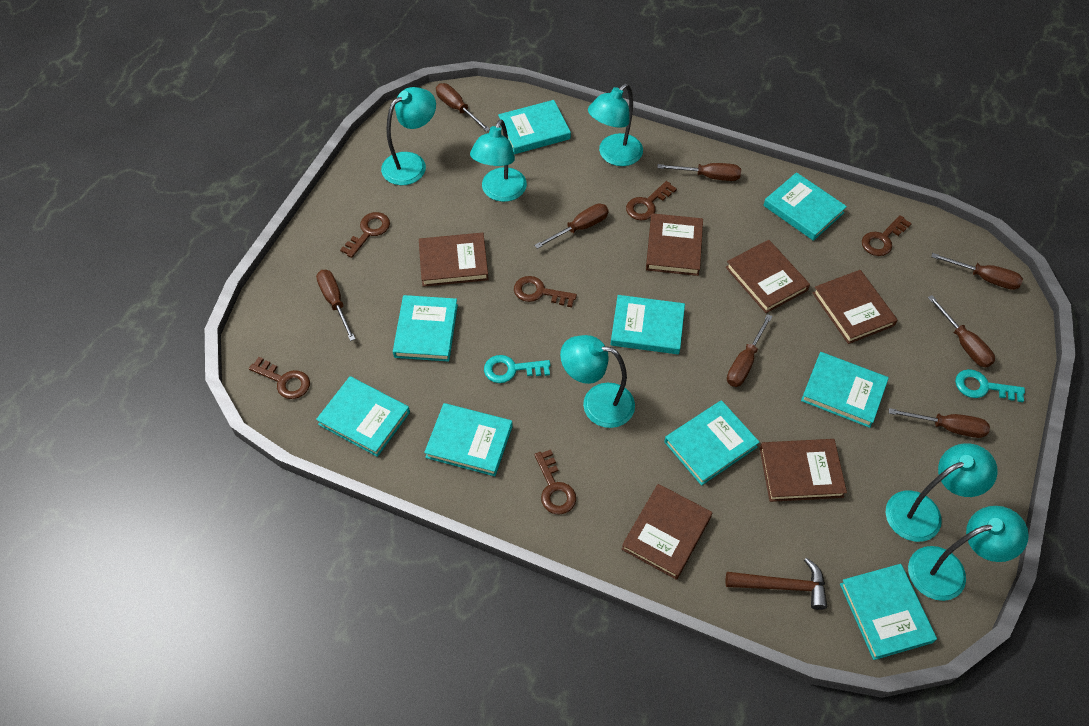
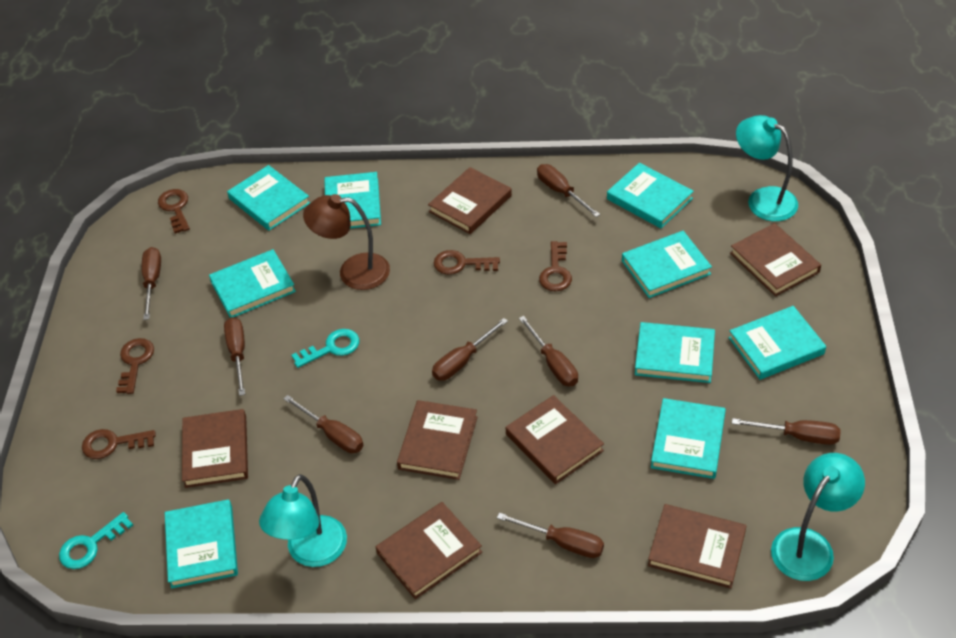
brown book: 6 -> 7
brown hammer: 1 -> 0
brown key: 6 -> 5
brown lamp: 0 -> 1
turquoise lamp: 6 -> 3

